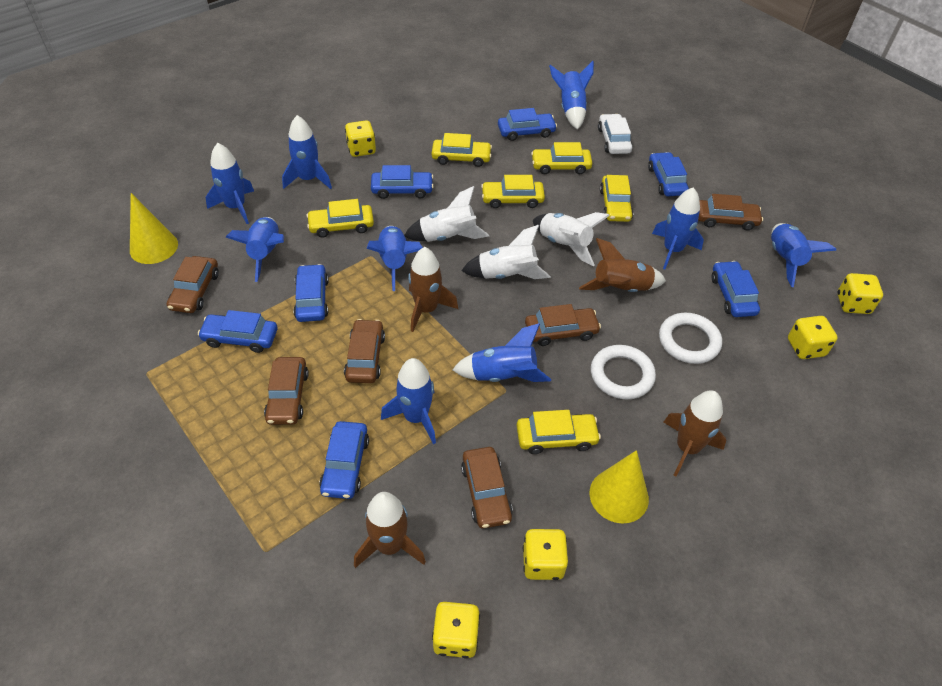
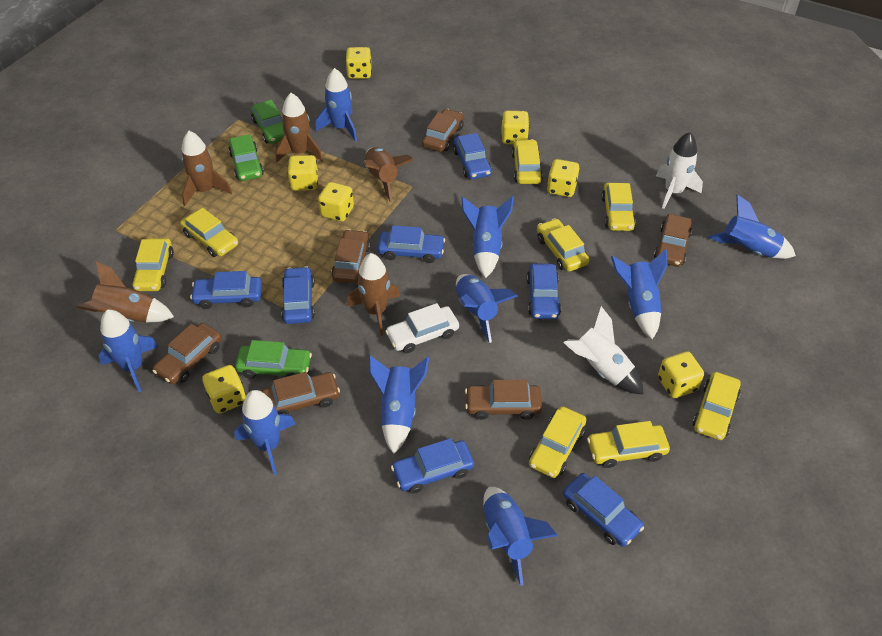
brown rocket: 4 -> 5
green car: 0 -> 3
white ring: 2 -> 0
white rocket: 3 -> 2
yellow car: 6 -> 8
yellow cone: 2 -> 0
yellow dice: 5 -> 7

